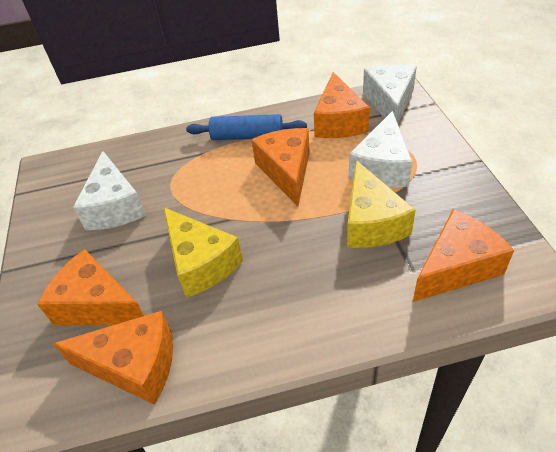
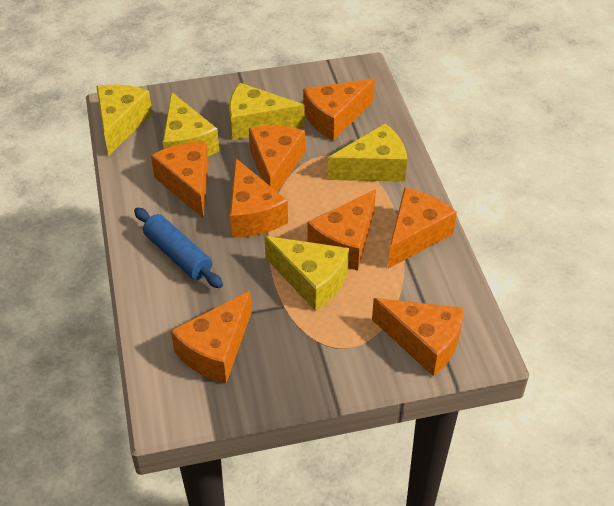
orange cheese: 5 -> 8
white cheese: 3 -> 0
yellow cheese: 2 -> 5

